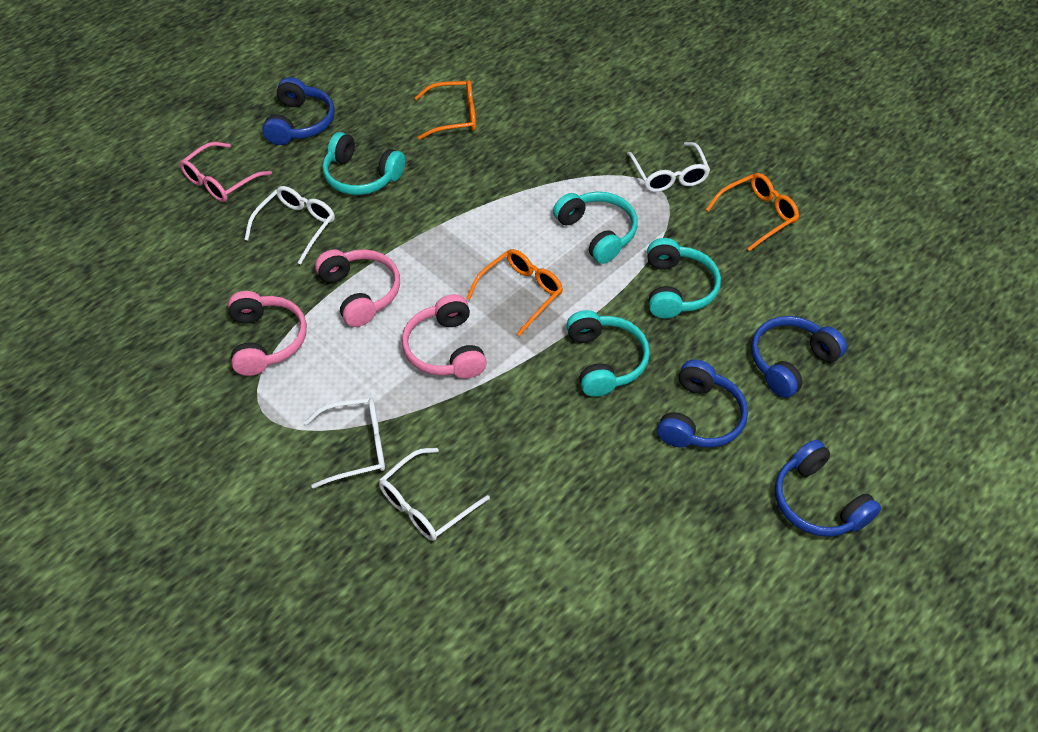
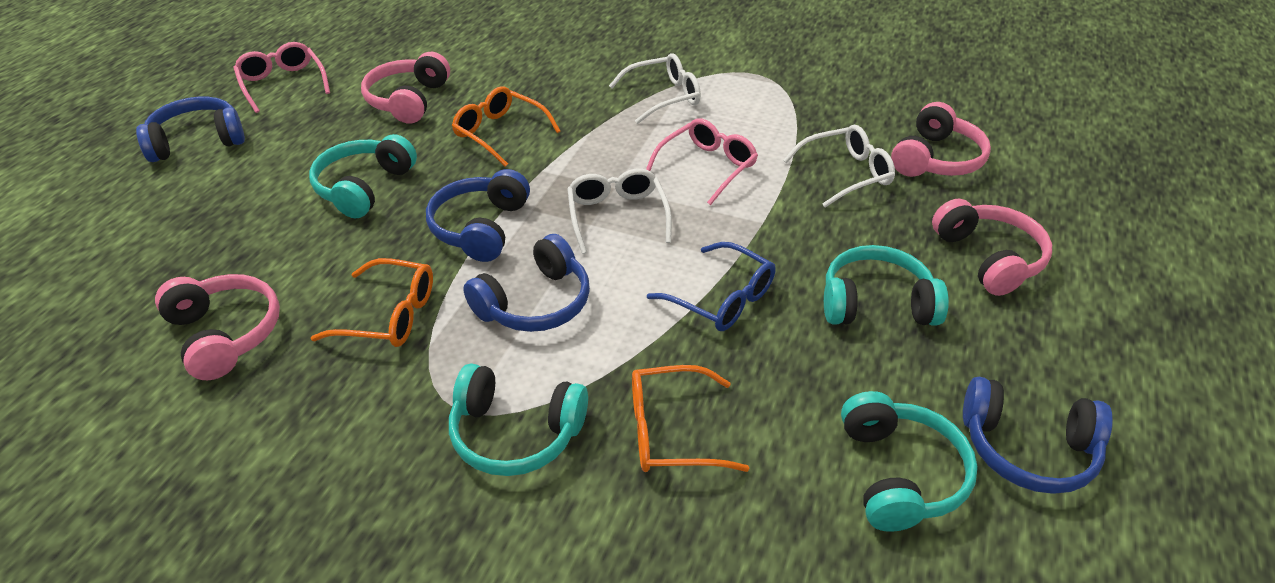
blue glasses: 0 -> 1
pink glasses: 1 -> 2
pink headphones: 3 -> 4
white glasses: 4 -> 3

